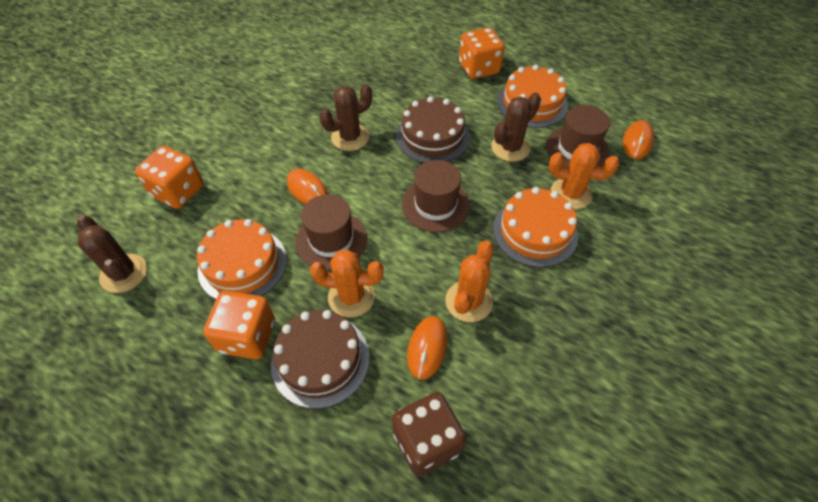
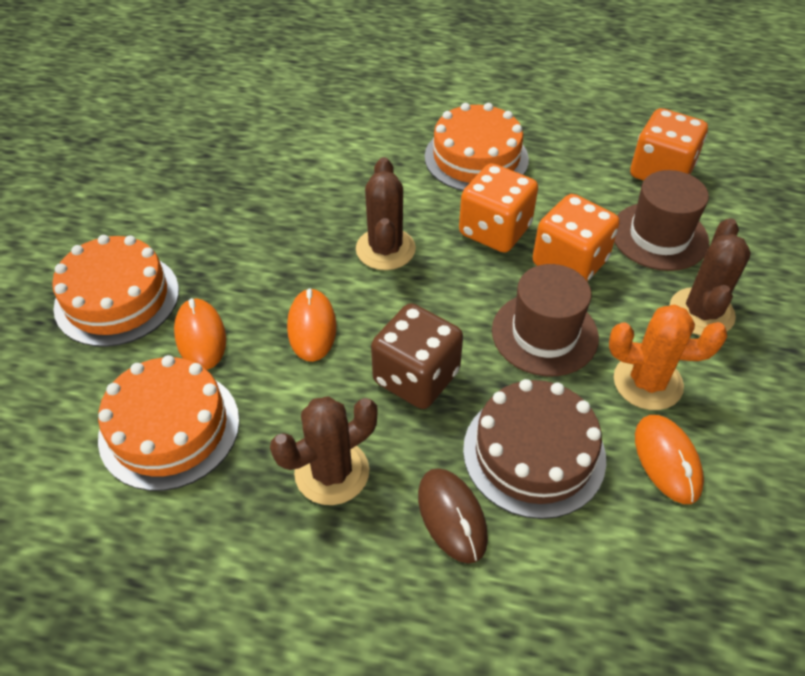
brown cake: 2 -> 1
brown hat: 3 -> 2
brown mouse: 0 -> 1
orange cactus: 3 -> 1

